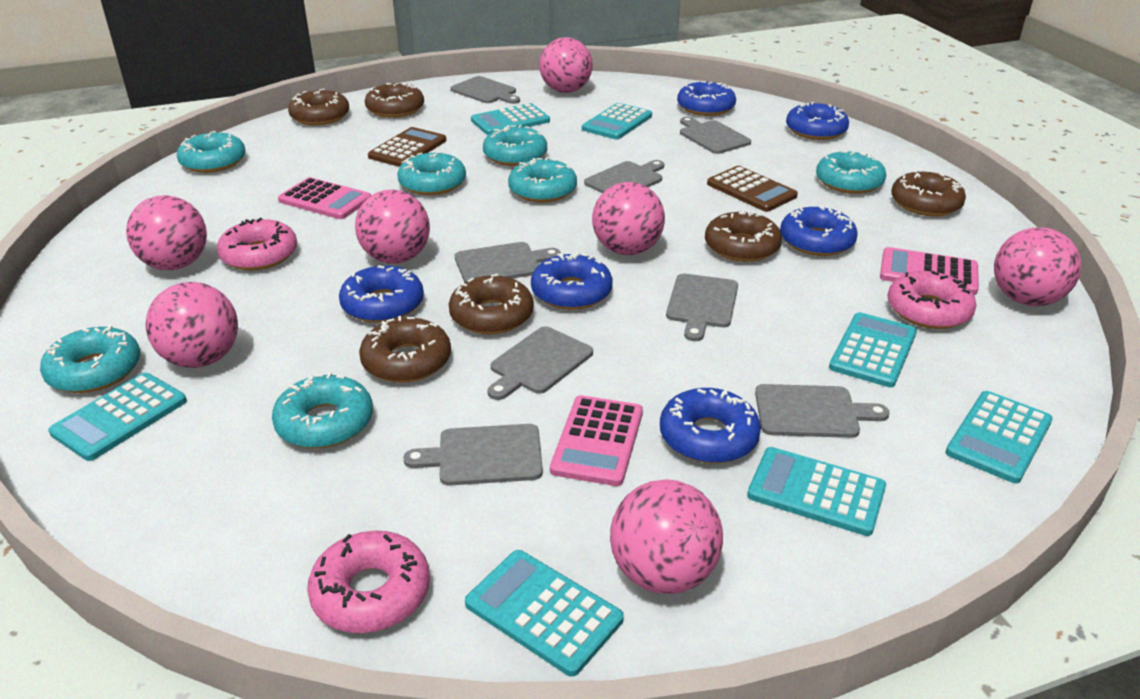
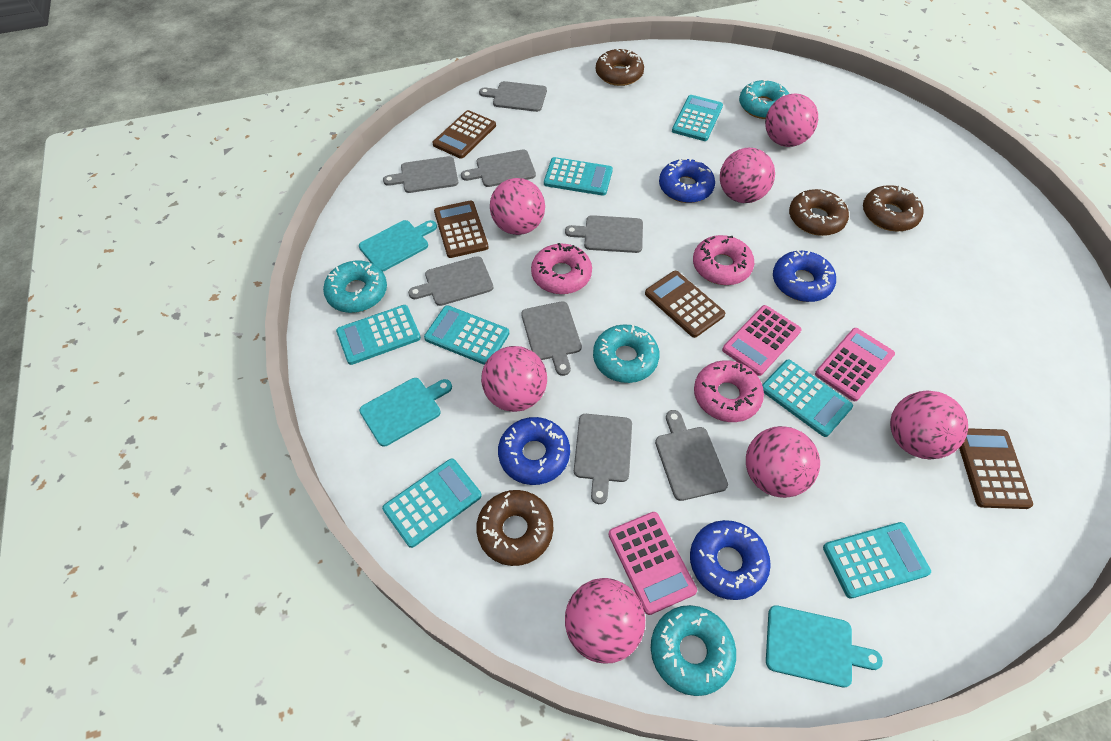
blue donut: 6 -> 4
brown calculator: 2 -> 4
brown donut: 6 -> 4
turquoise cutting board: 0 -> 3
turquoise donut: 7 -> 4

